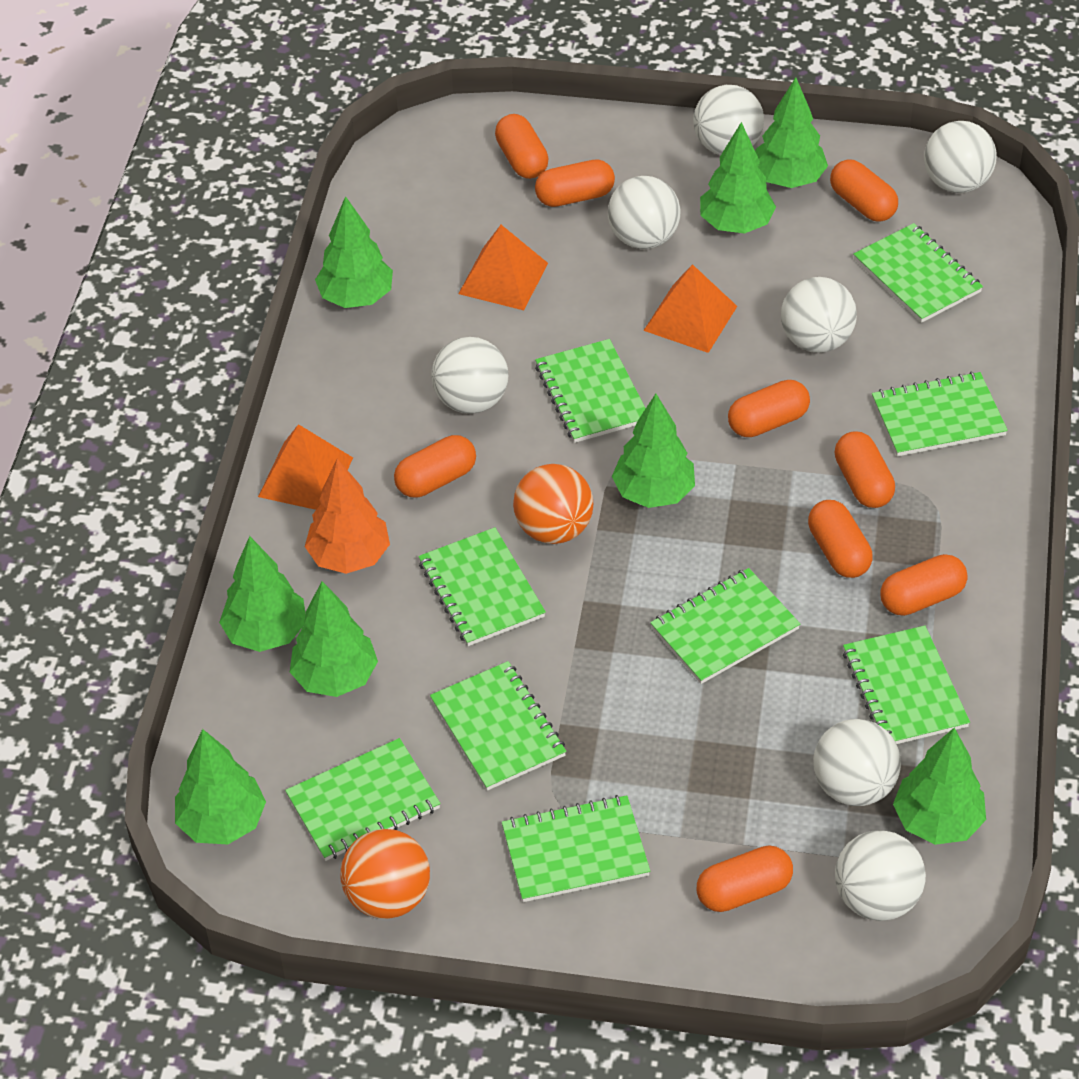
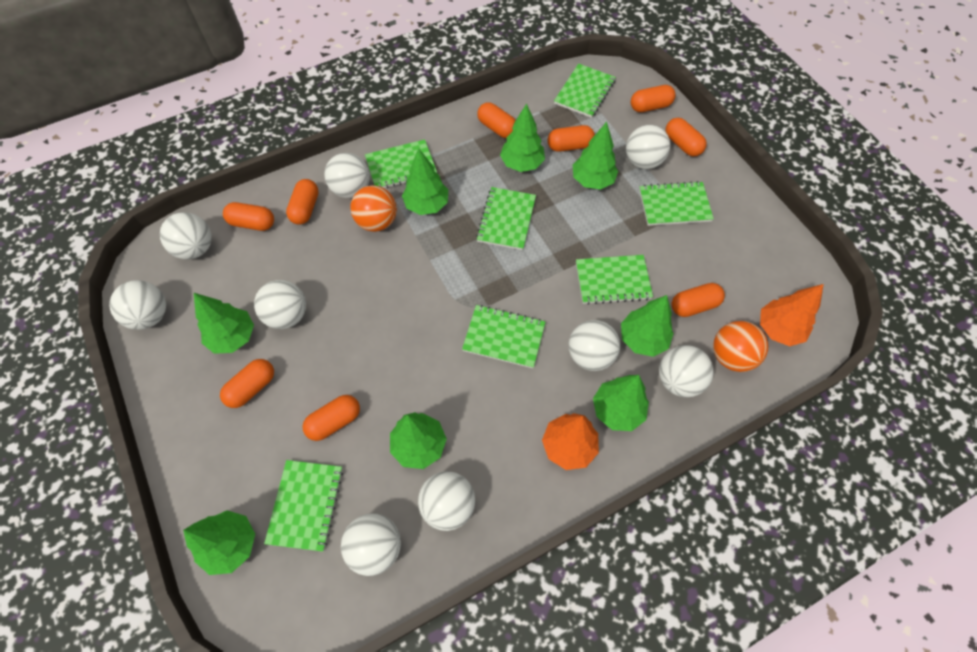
green notebook: 9 -> 7
orange pyramid: 3 -> 0
orange tree: 1 -> 2
white ball: 7 -> 9

